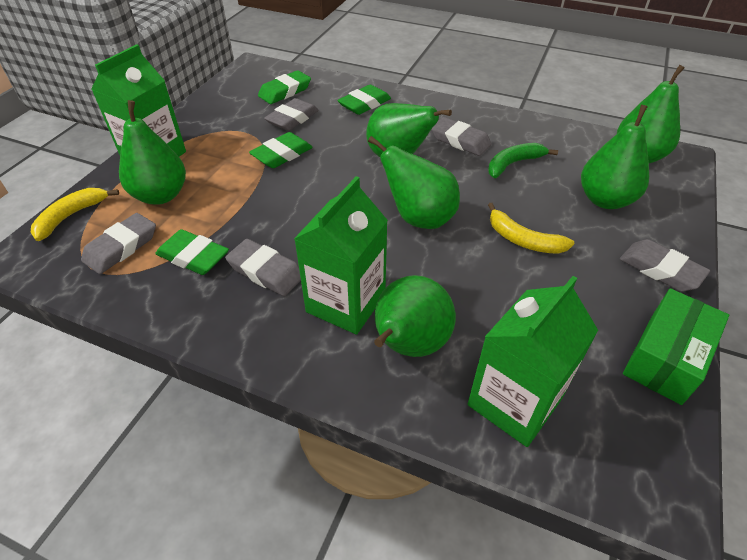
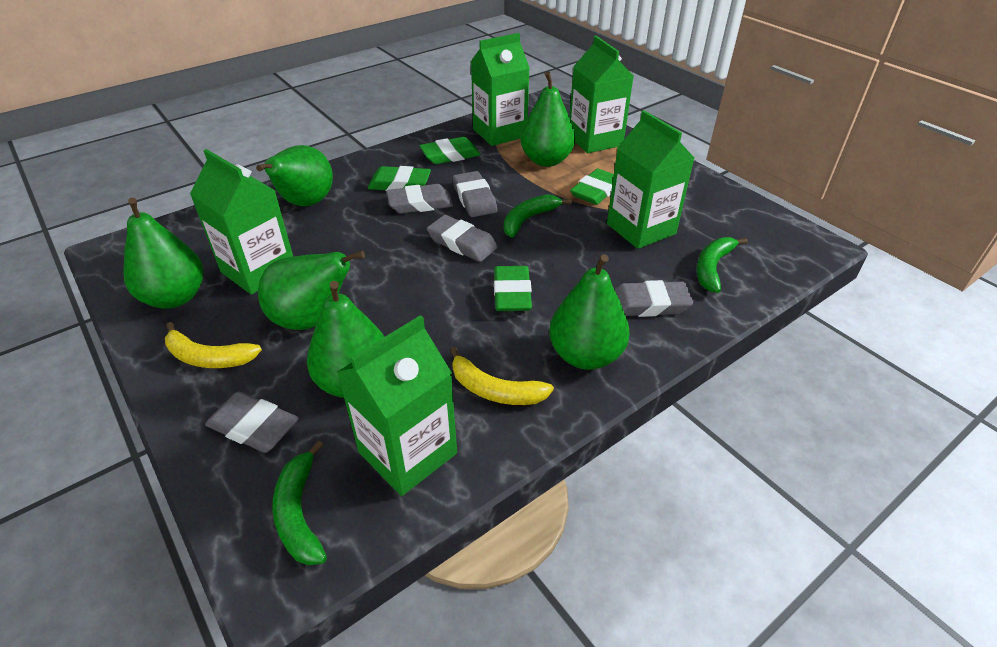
green banana: 1 -> 3
green box: 1 -> 0
green carton: 3 -> 5

